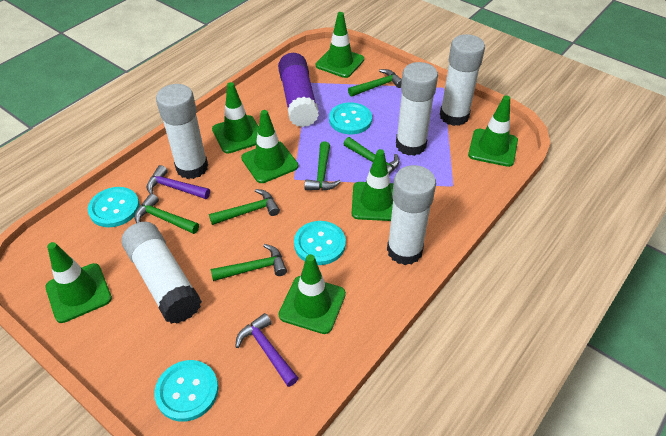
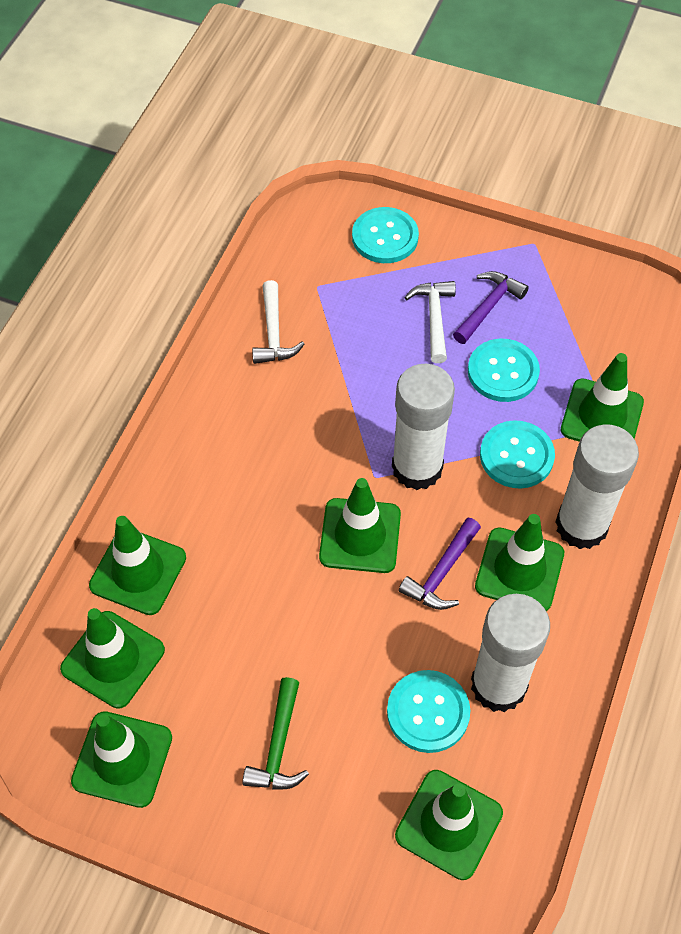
green hammer: 6 -> 1
purple glue stick: 1 -> 0
white glue stick: 5 -> 3
white hammer: 0 -> 2

